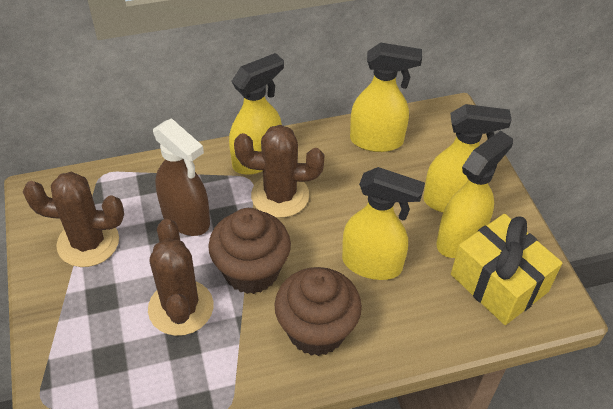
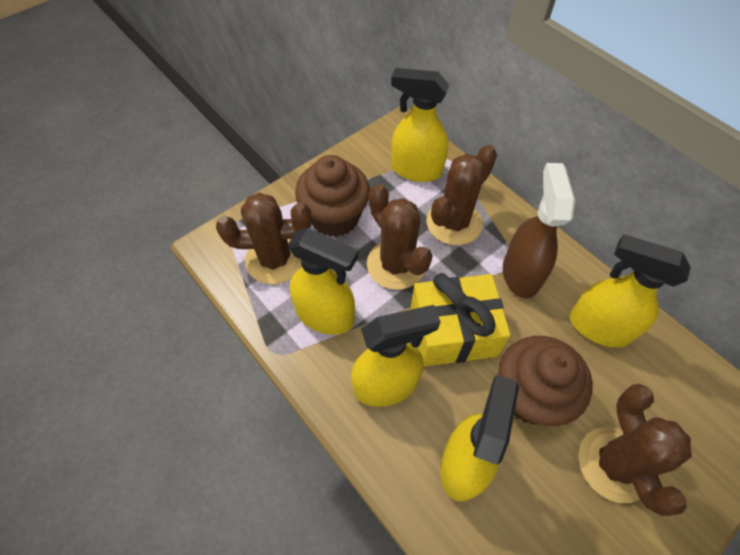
brown cactus: 3 -> 4

